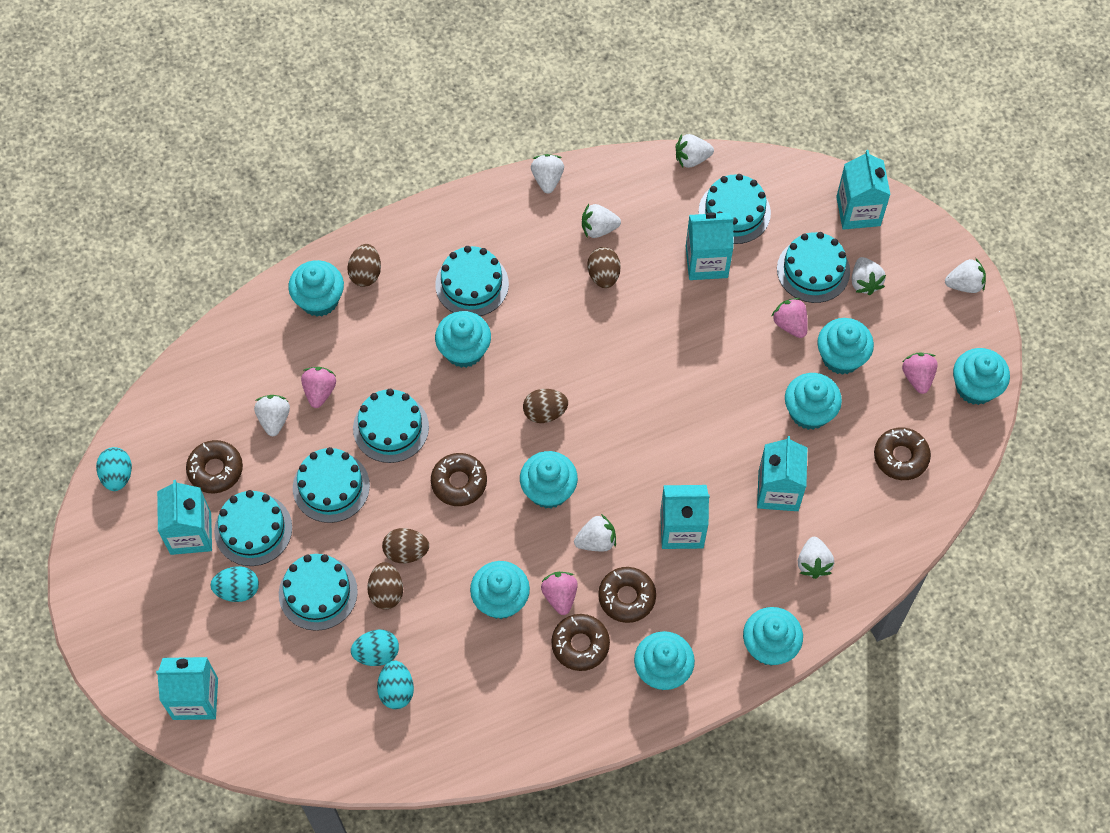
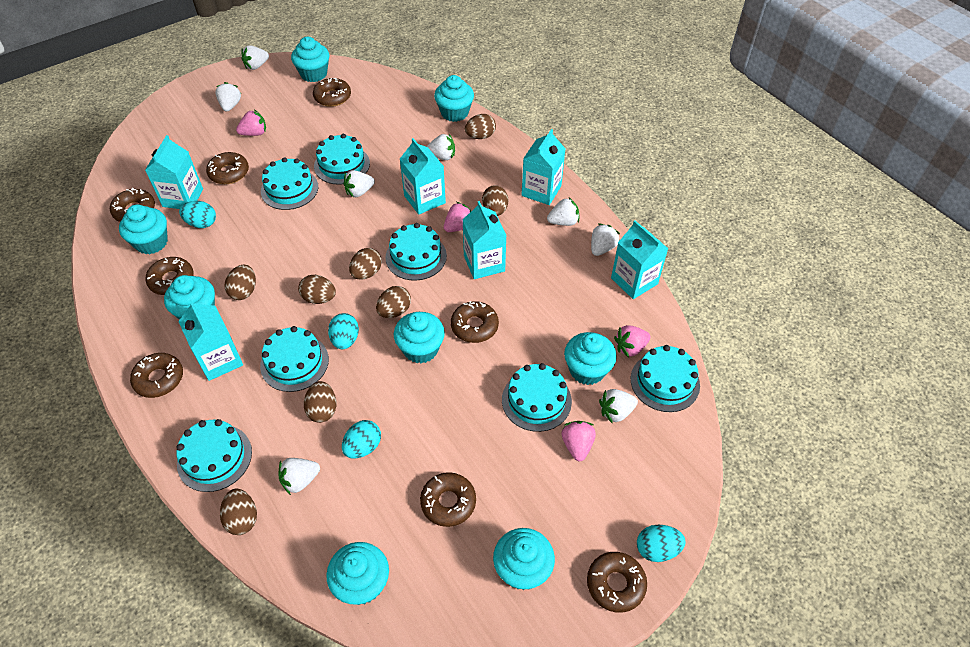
brown donut: 5 -> 8
brown egg: 5 -> 8
turquoise cupcake: 9 -> 8

